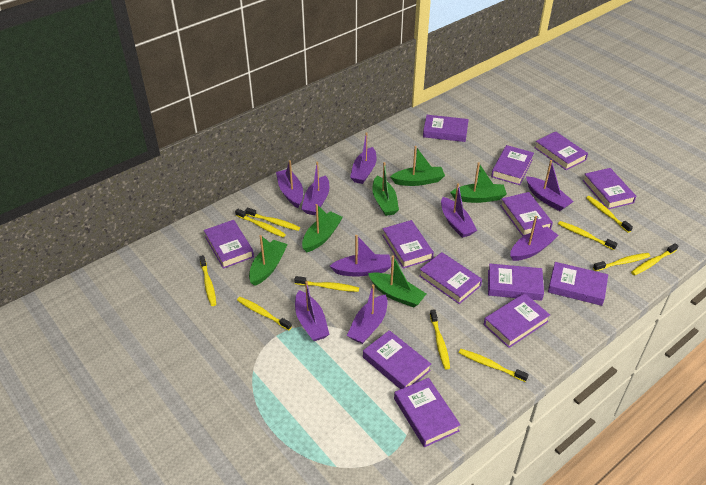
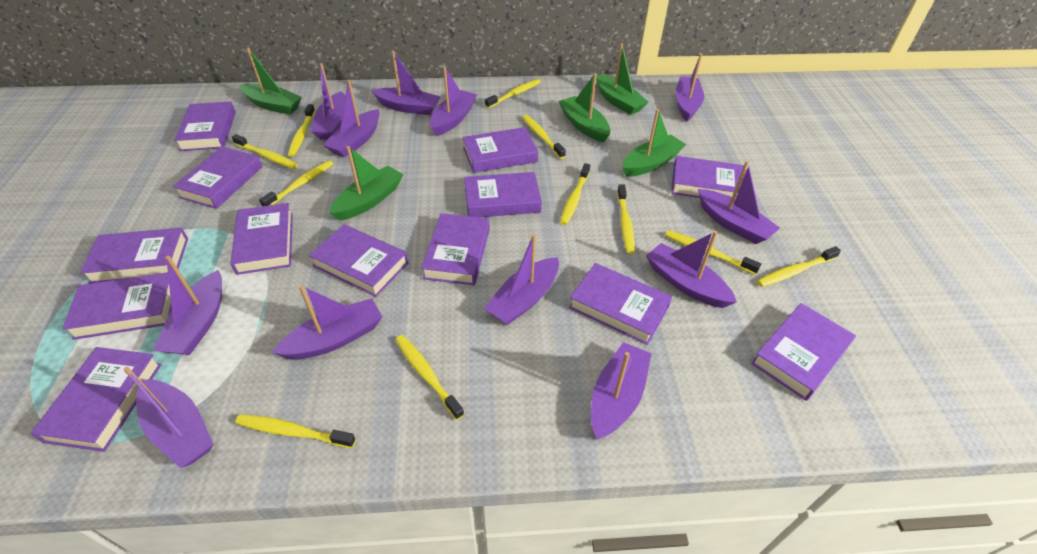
green boat: 6 -> 5
purple boat: 9 -> 12

